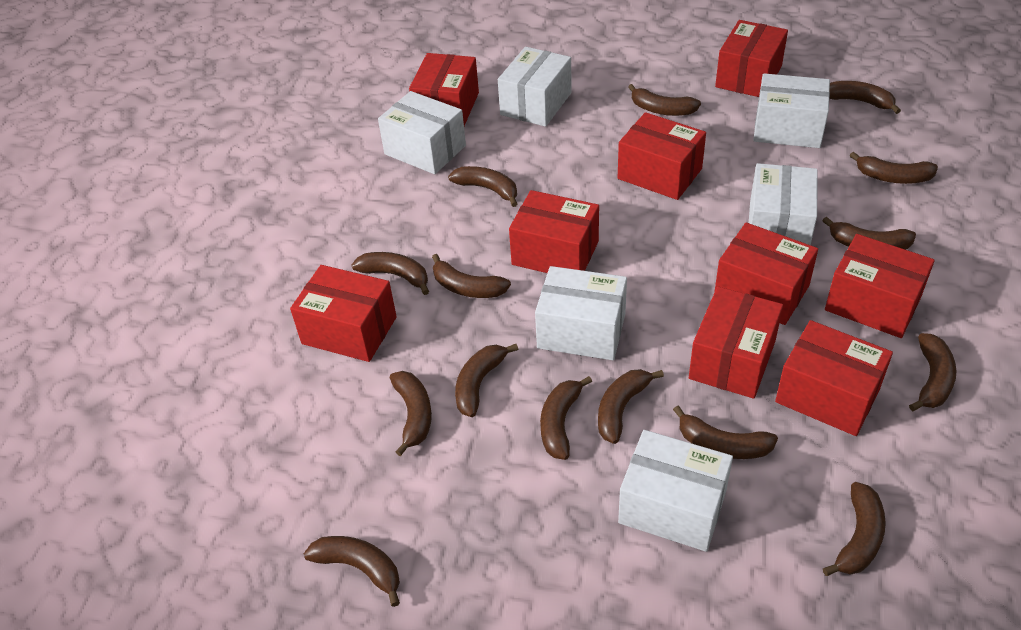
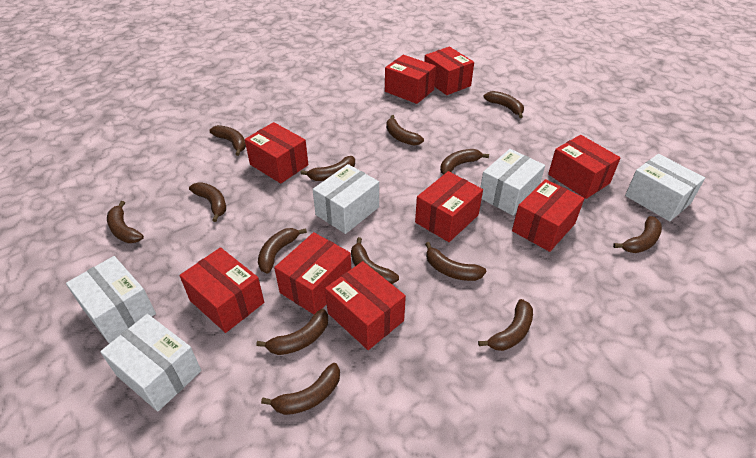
brown banana: 15 -> 14
white box: 6 -> 5

